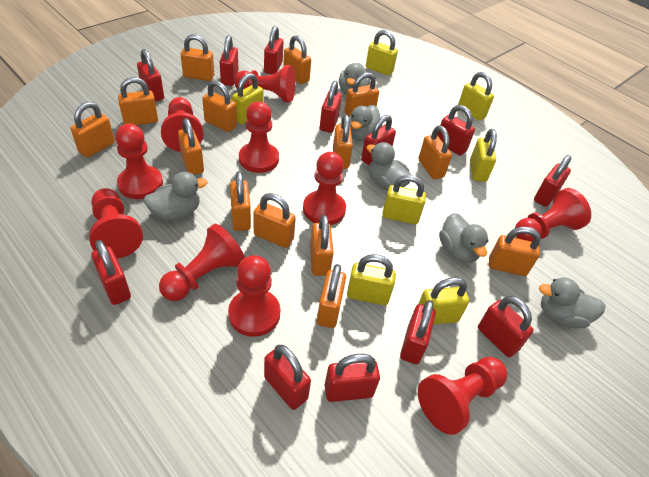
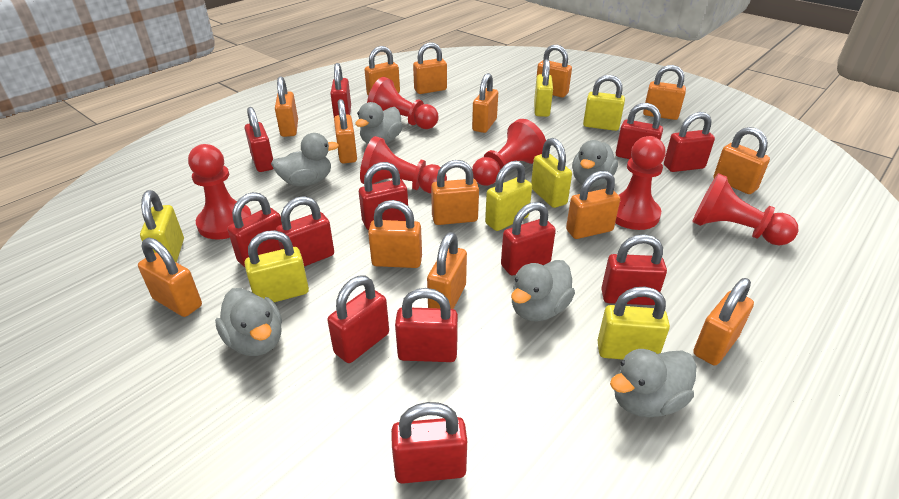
red pawn: 10 -> 6

